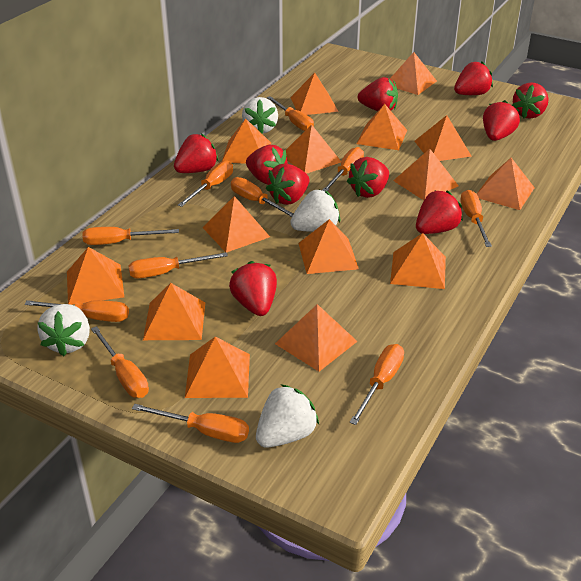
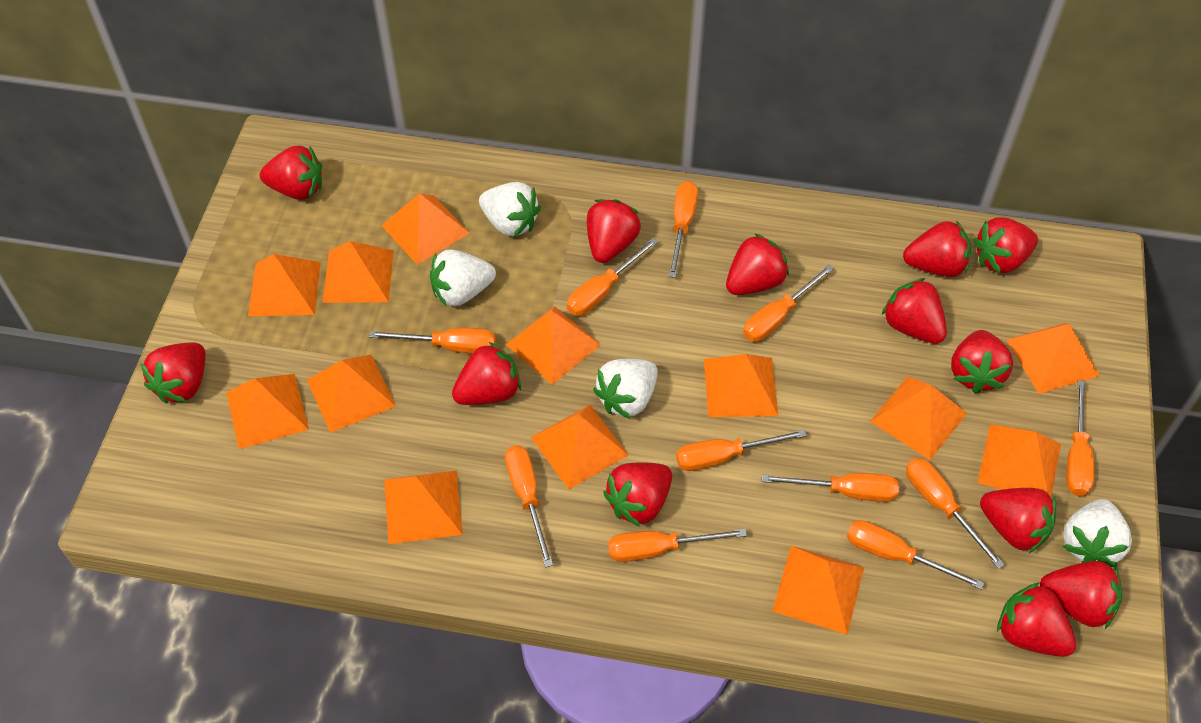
orange pyramid: 15 -> 13
red strawberry: 10 -> 13

